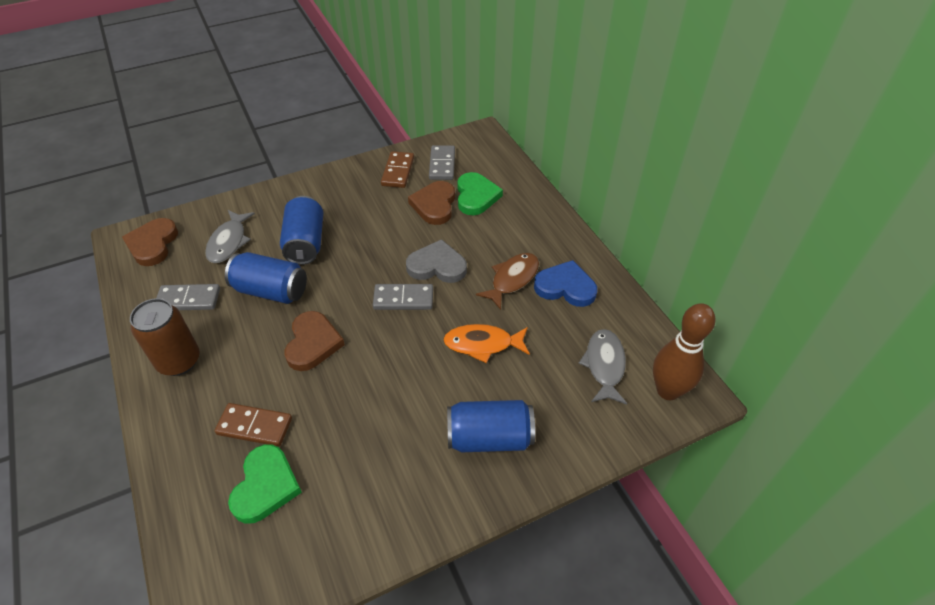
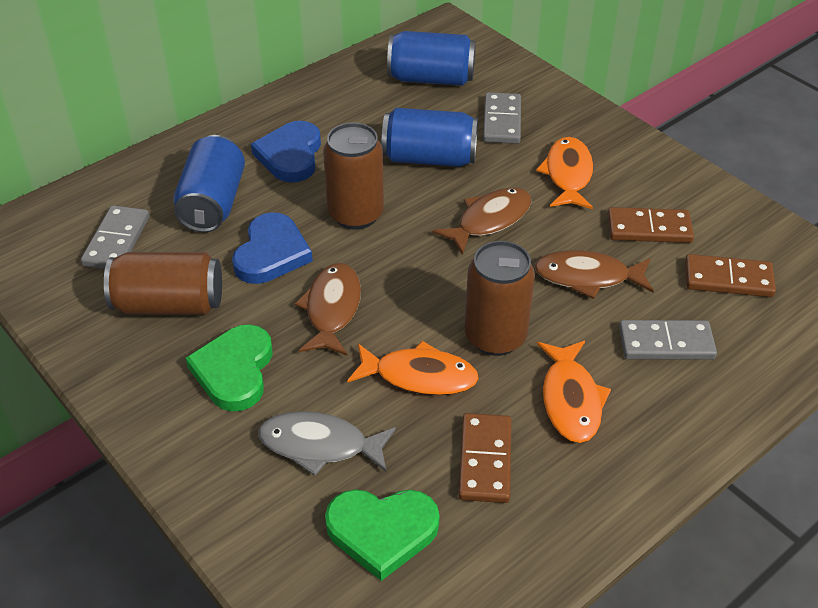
blue heart: 1 -> 2
brown bowling pin: 1 -> 0
brown can: 1 -> 3
brown domino: 2 -> 3
brown fish: 1 -> 3
brown heart: 3 -> 0
grey fish: 2 -> 1
grey heart: 1 -> 0
orange fish: 1 -> 3

